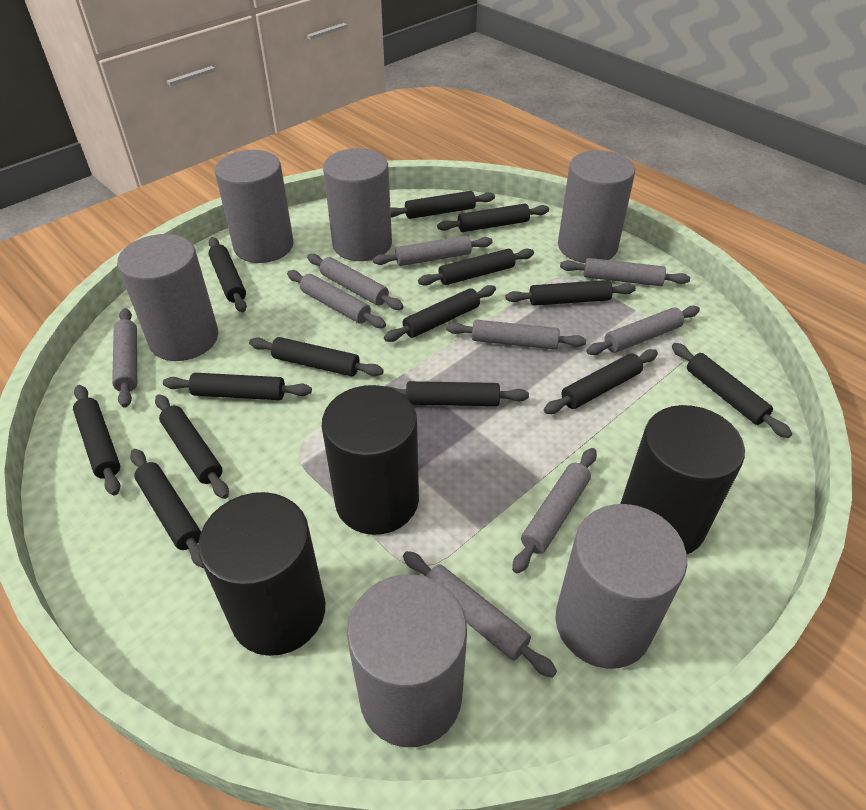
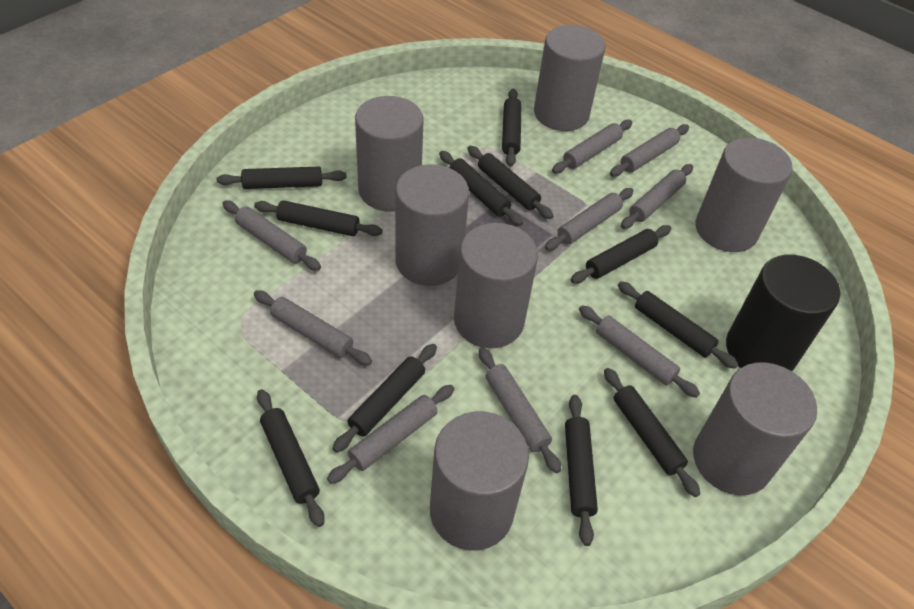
black cylinder: 3 -> 1
black rolling pin: 14 -> 11
grey cylinder: 6 -> 7

